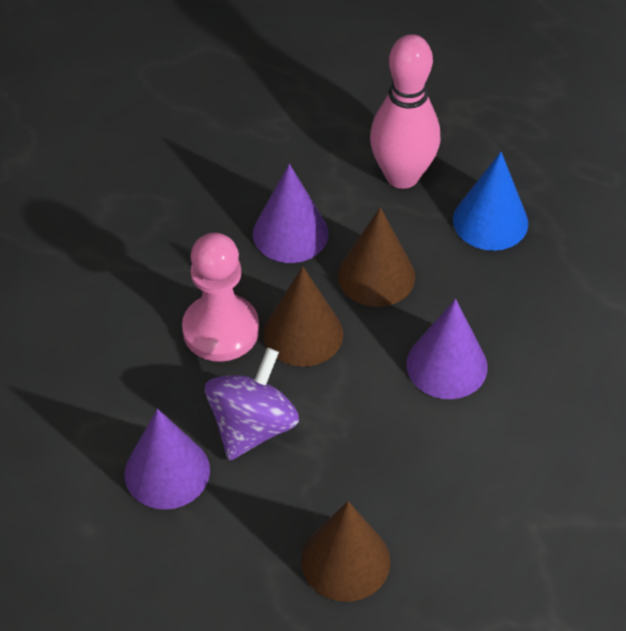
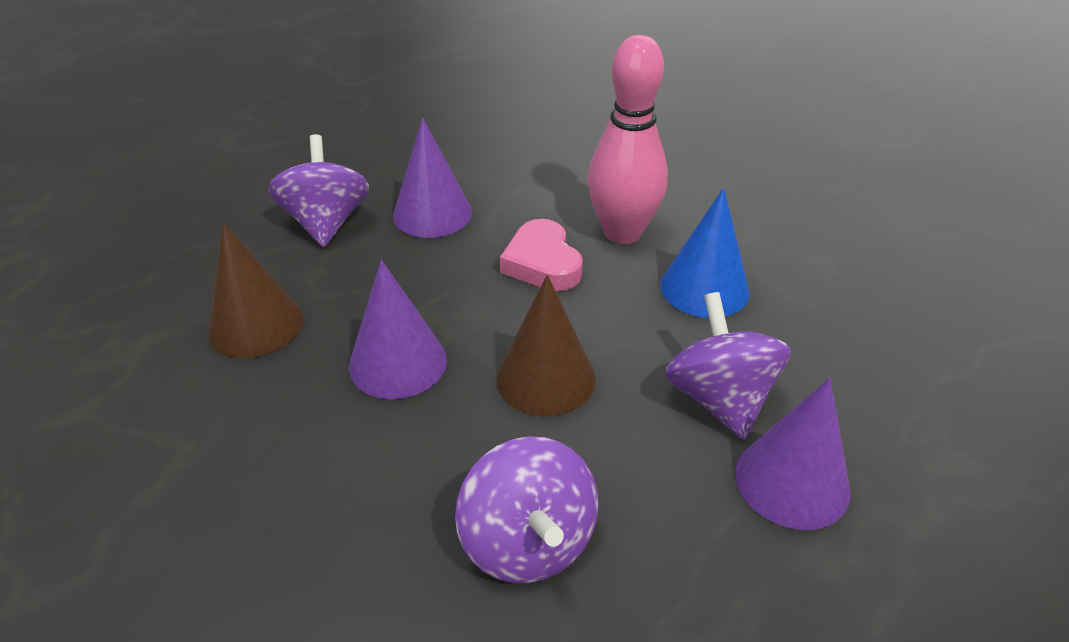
brown cone: 3 -> 2
pink heart: 0 -> 1
pink pawn: 1 -> 0
purple spinning top: 1 -> 3

